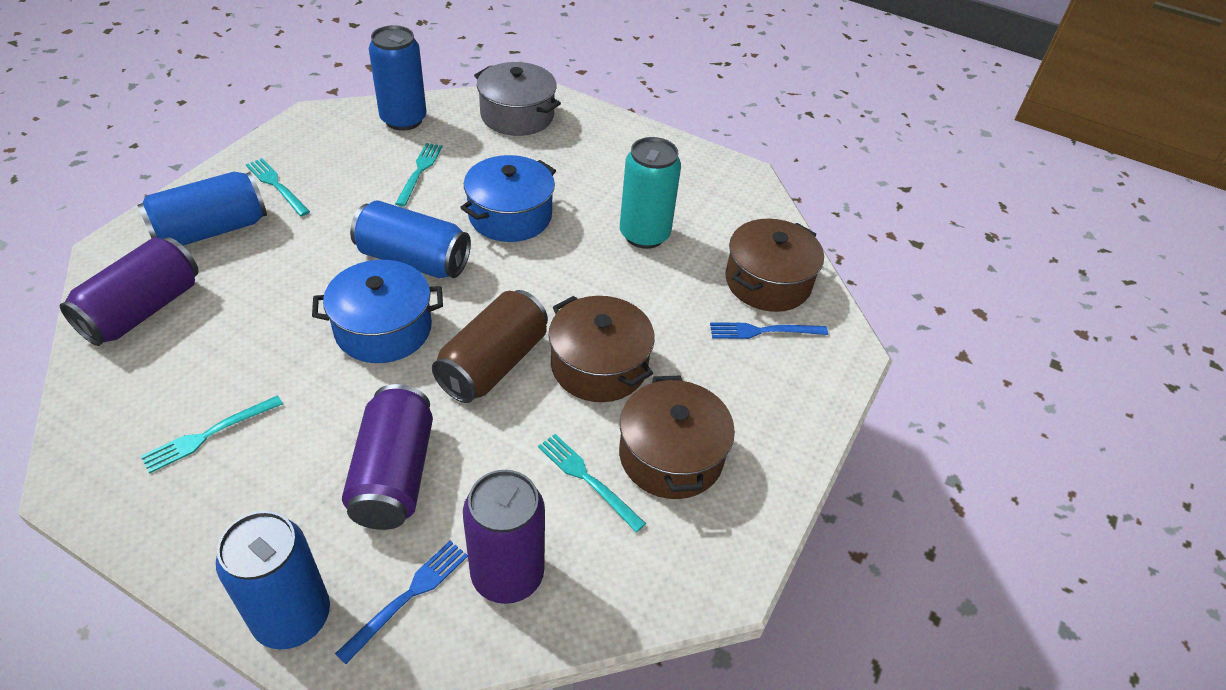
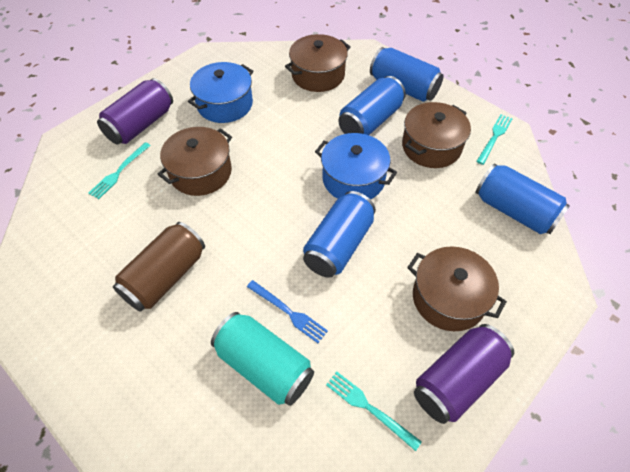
blue fork: 2 -> 1
brown pot: 3 -> 4
grey pot: 1 -> 0
purple can: 3 -> 2
turquoise fork: 4 -> 3

